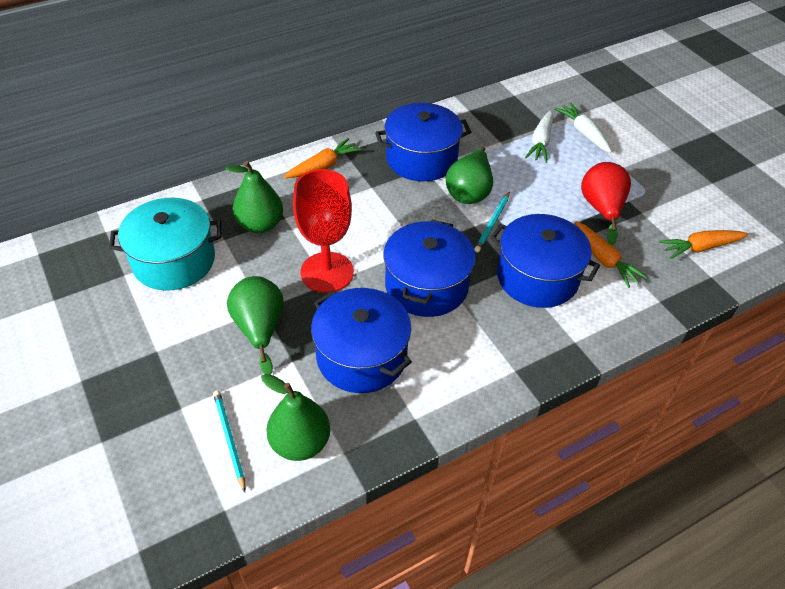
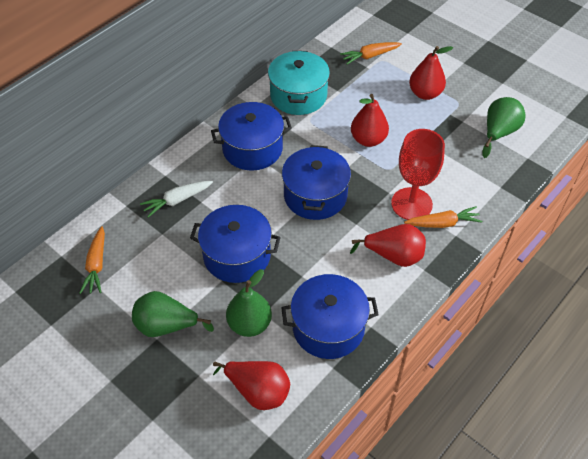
green pear: 4 -> 3
red pear: 1 -> 4
turquoise pencil: 2 -> 0
white carrot: 2 -> 1

